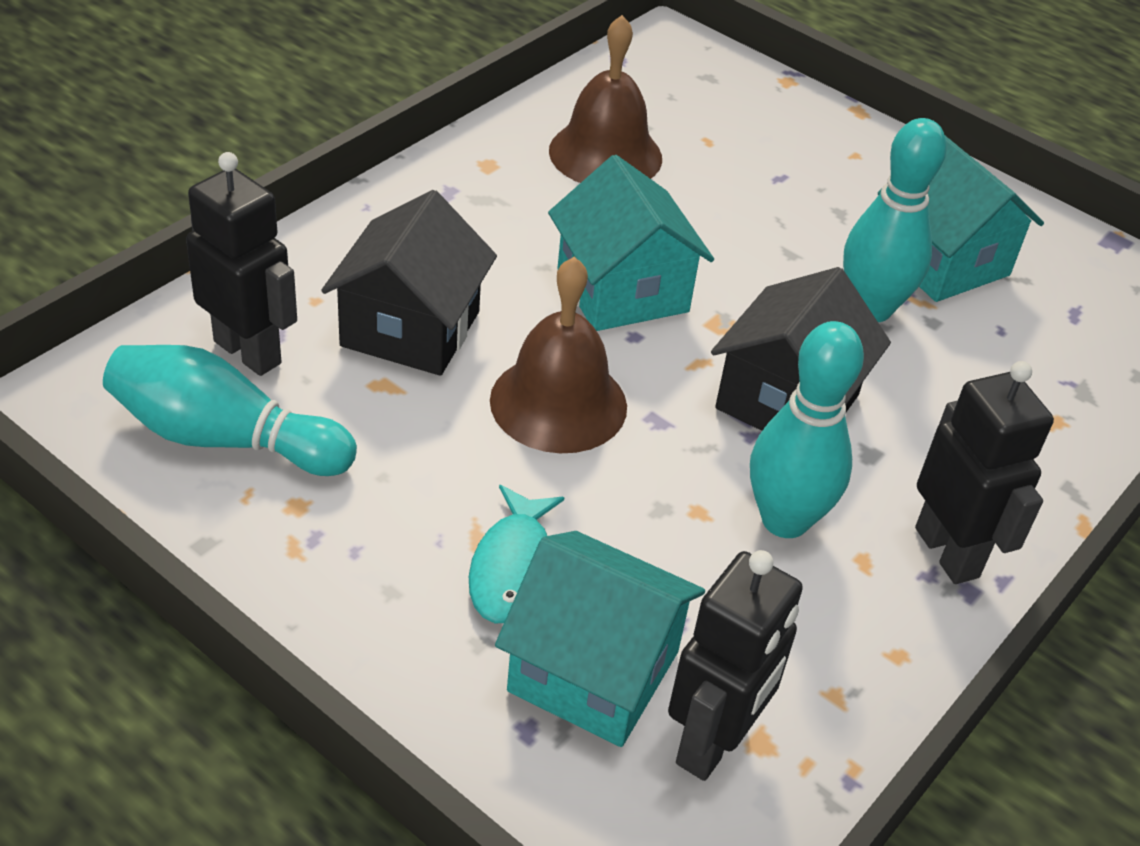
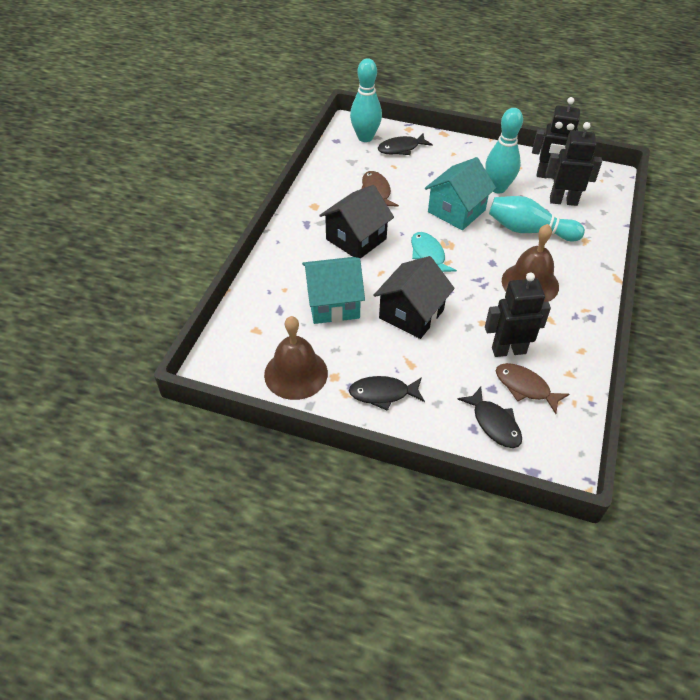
black fish: 0 -> 3
brown fish: 0 -> 2
turquoise house: 3 -> 2

